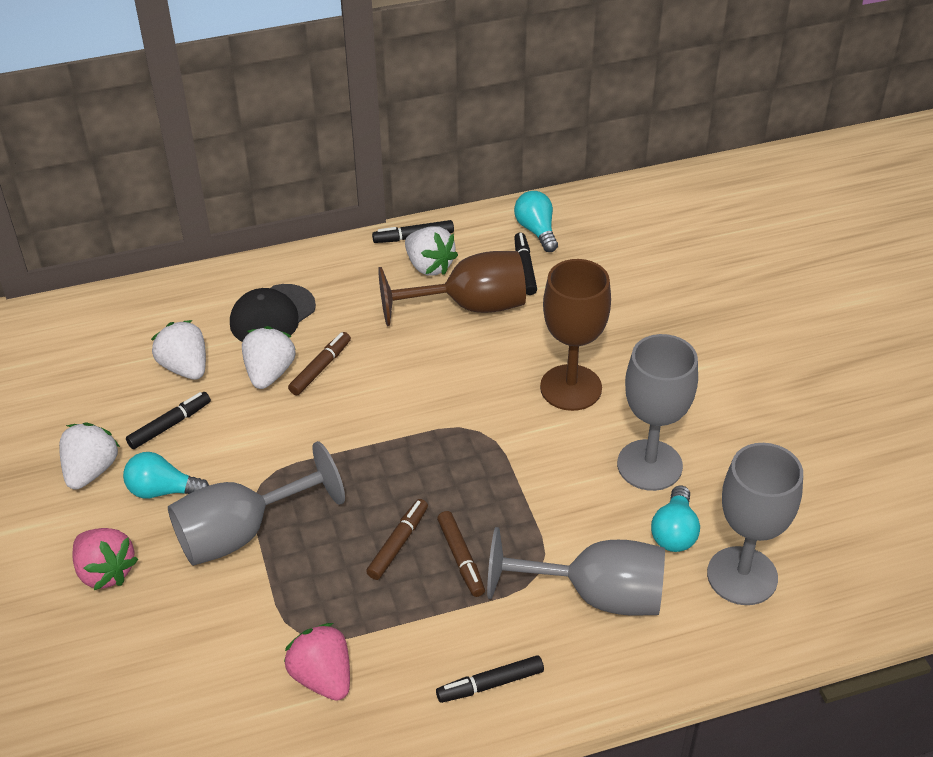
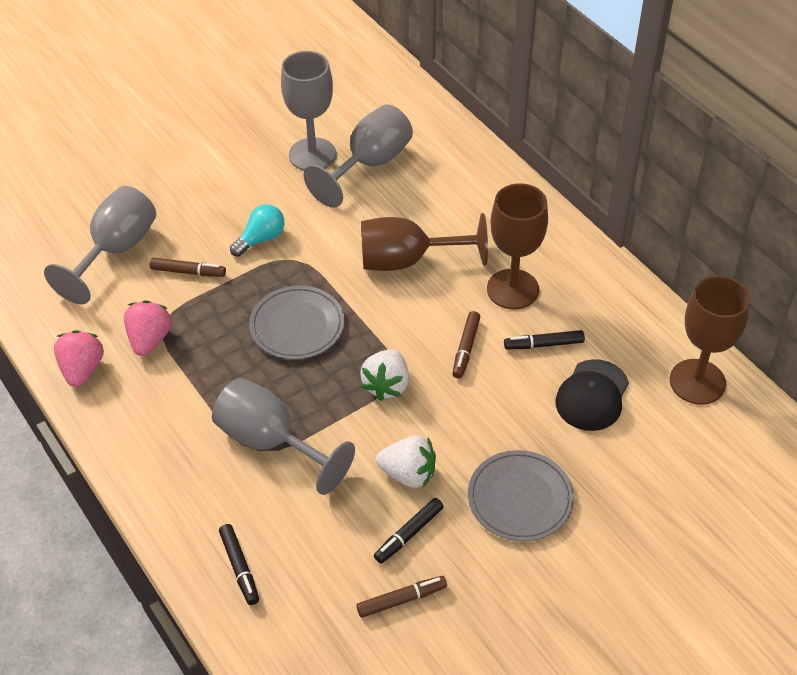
black marker: 4 -> 3
brown goblet: 2 -> 3
grey plate: 0 -> 2
turquoise light bulb: 3 -> 1
white strawberry: 4 -> 2

